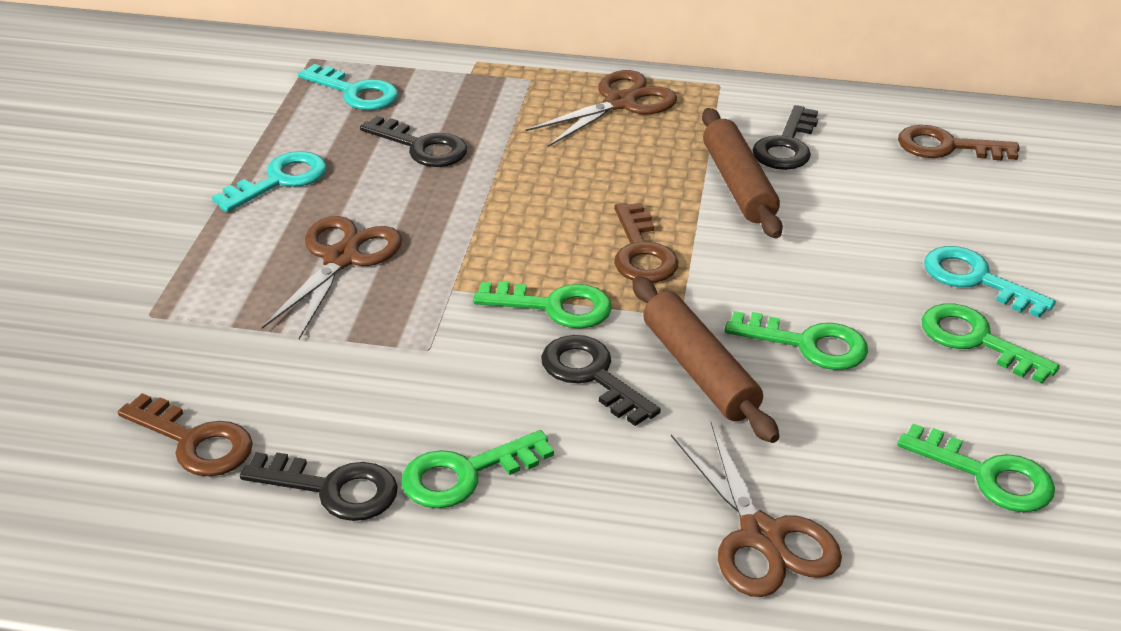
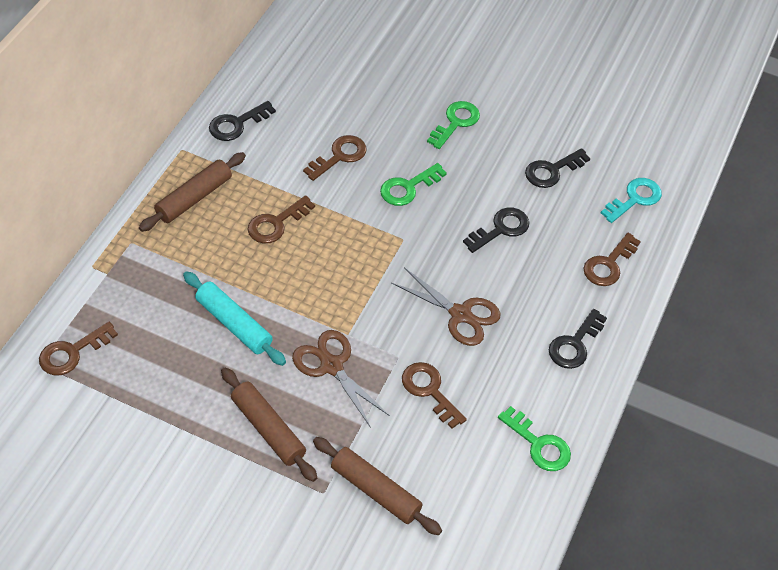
brown key: 3 -> 5
brown rolling pin: 2 -> 3
brown scissors: 3 -> 2
green key: 5 -> 3
turquoise key: 3 -> 1
turquoise rolling pin: 0 -> 1

